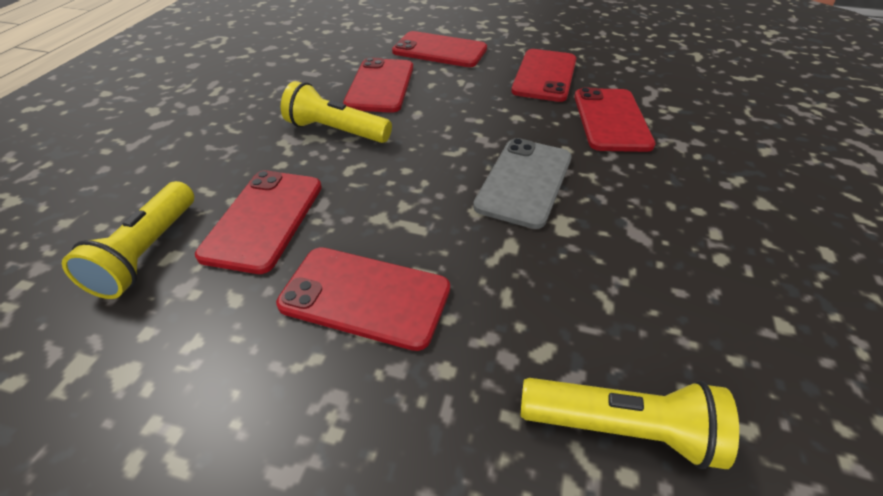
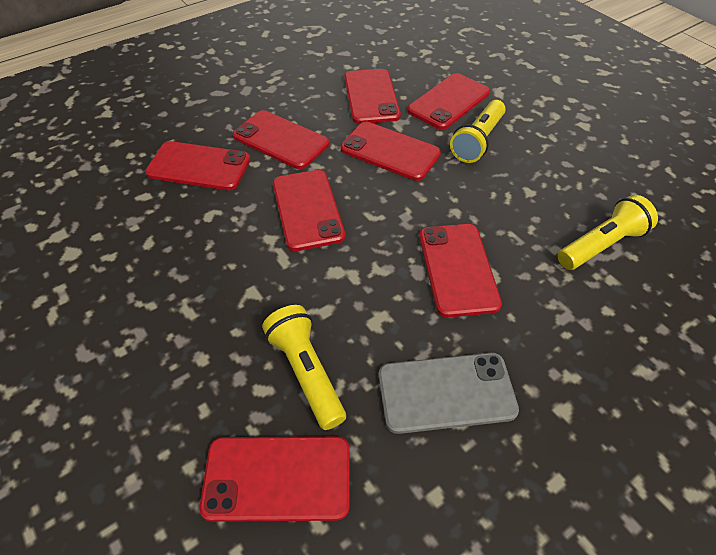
red phone: 6 -> 8

